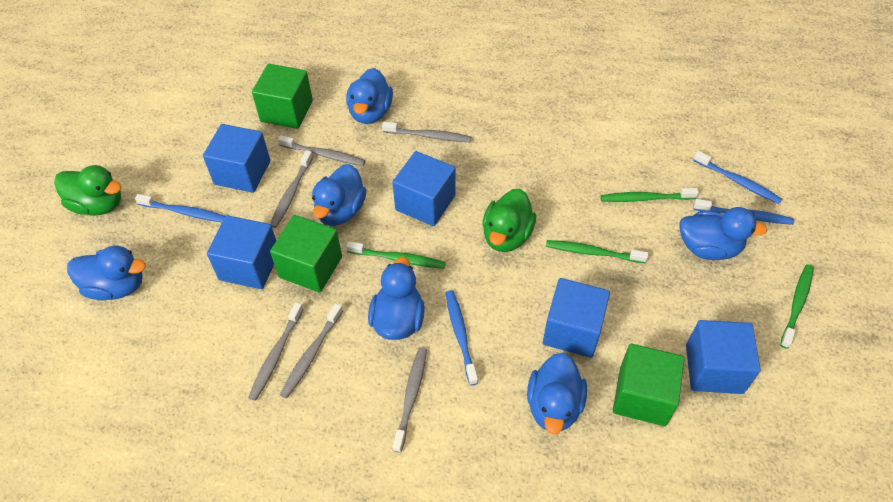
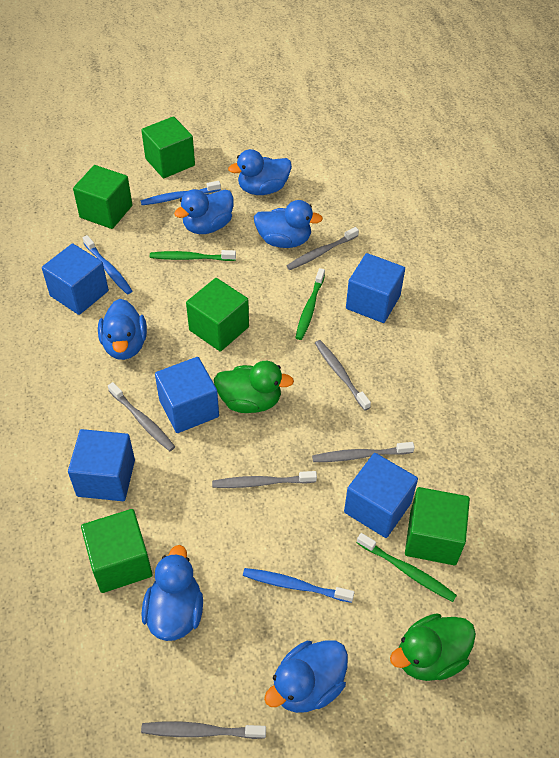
blue toothbrush: 4 -> 3
green cube: 3 -> 5
green toothbrush: 4 -> 3

